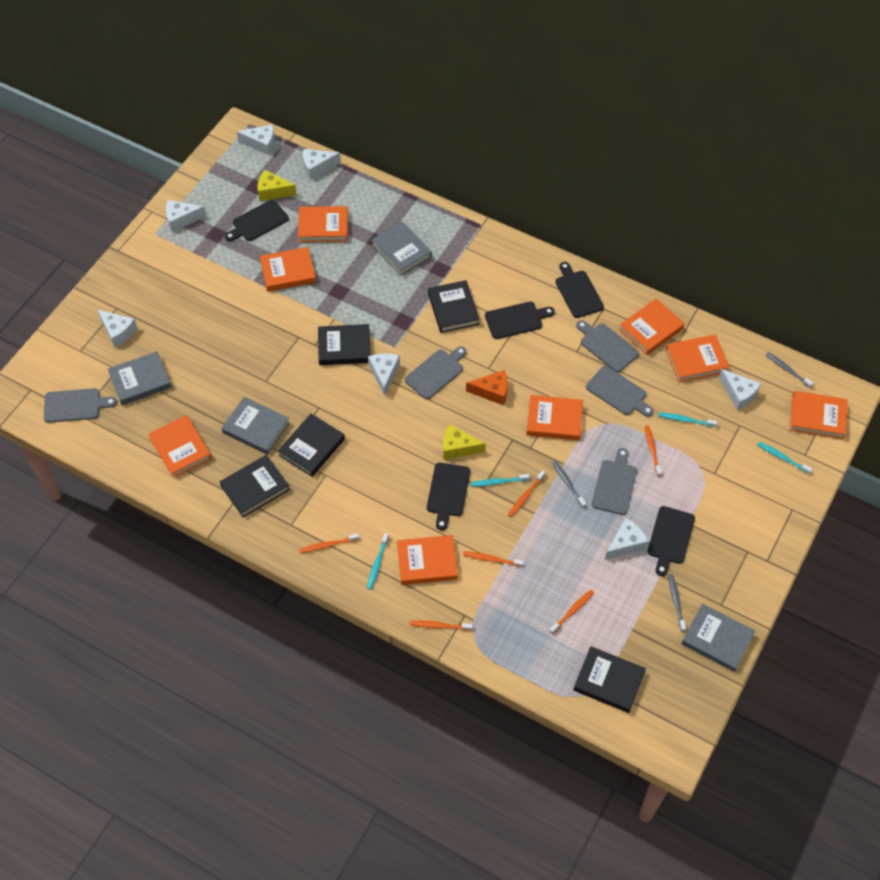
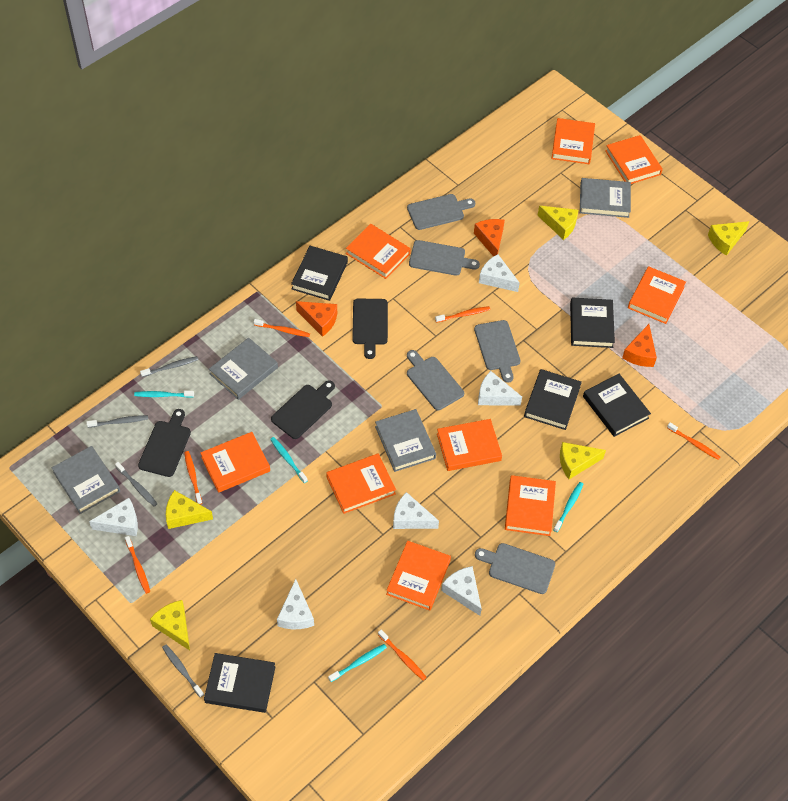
black cutting board: 5 -> 3
grey toothbrush: 3 -> 4
orange book: 8 -> 9
orange cheese: 1 -> 3
white cheese: 7 -> 6
yellow cheese: 2 -> 5

